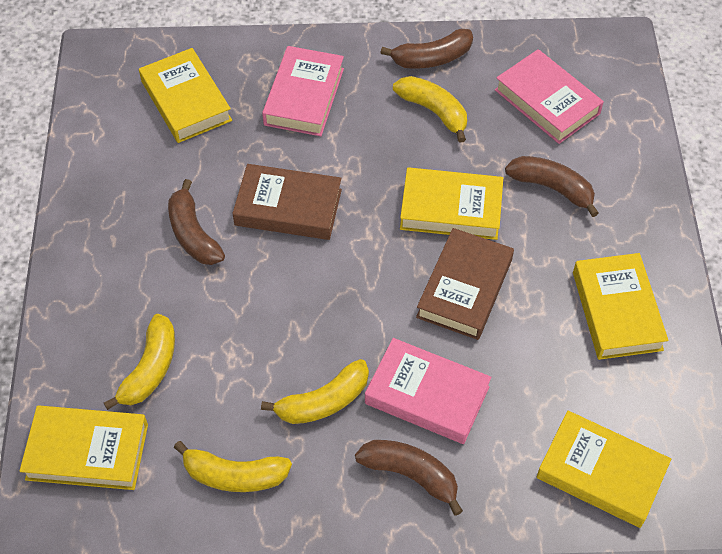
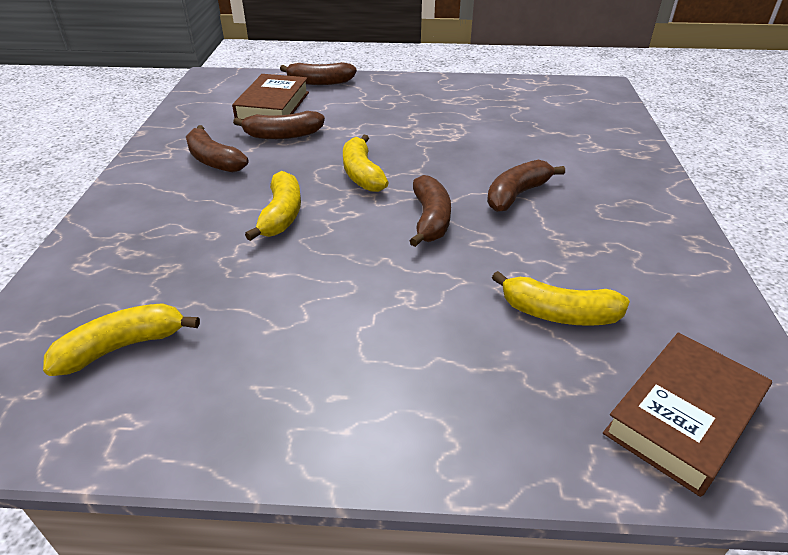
brown banana: 4 -> 5
pink book: 3 -> 0
yellow book: 5 -> 0

